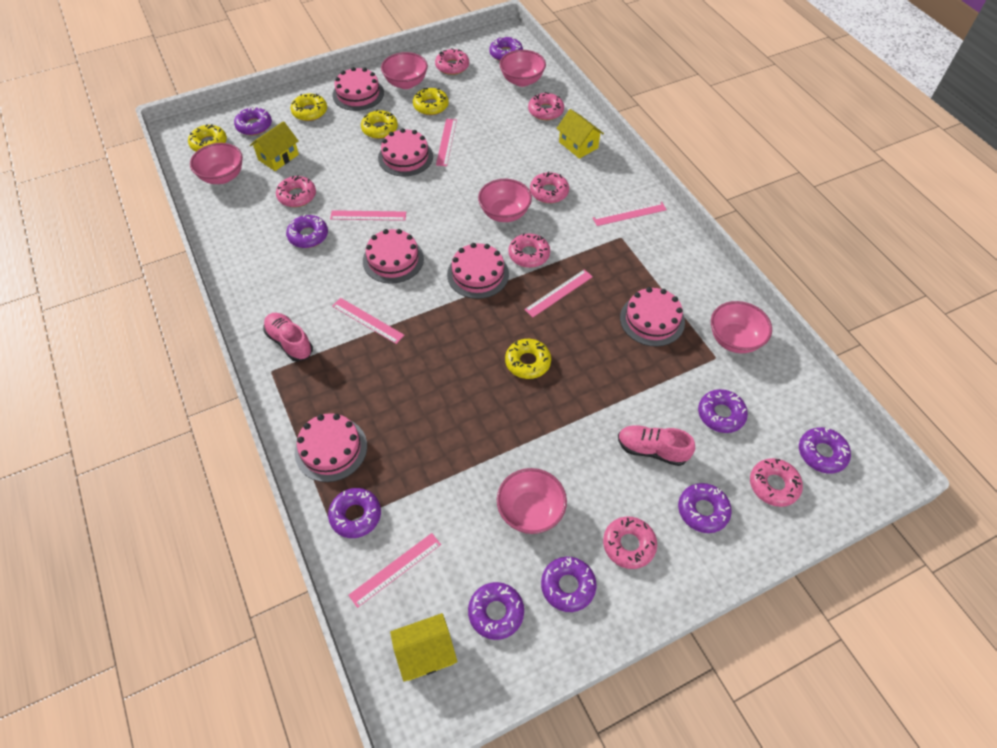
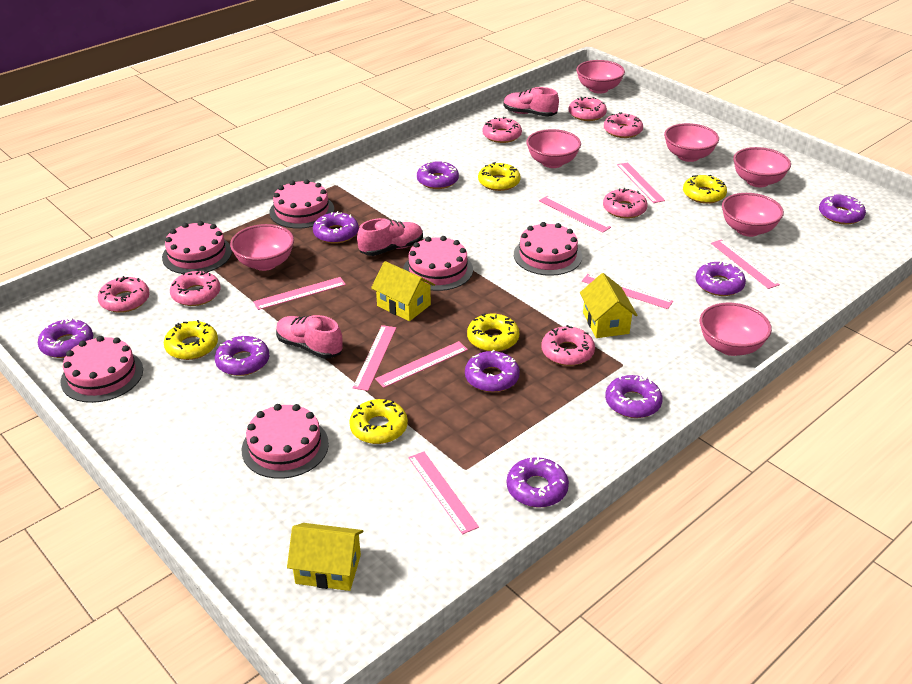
pink bowl: 6 -> 7
pink ruler: 6 -> 8
pink shoe: 2 -> 3

